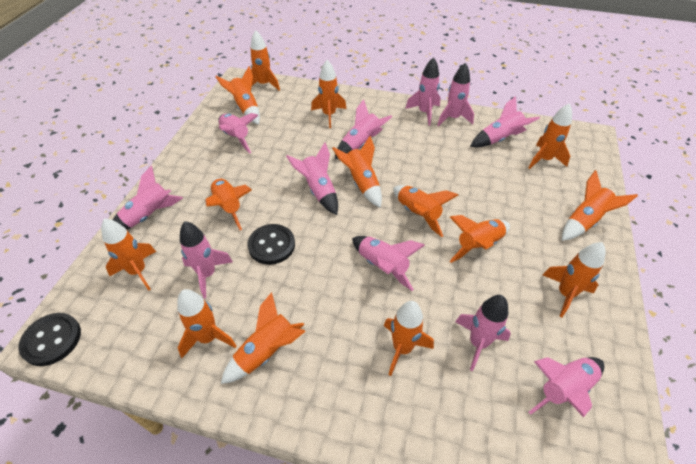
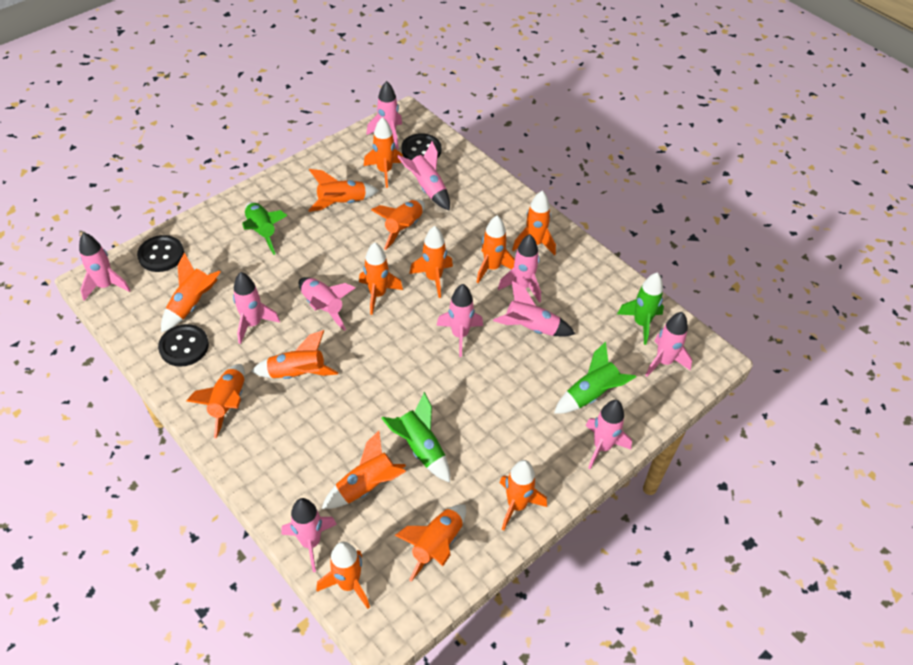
black button: 2 -> 3
green rocket: 0 -> 4

